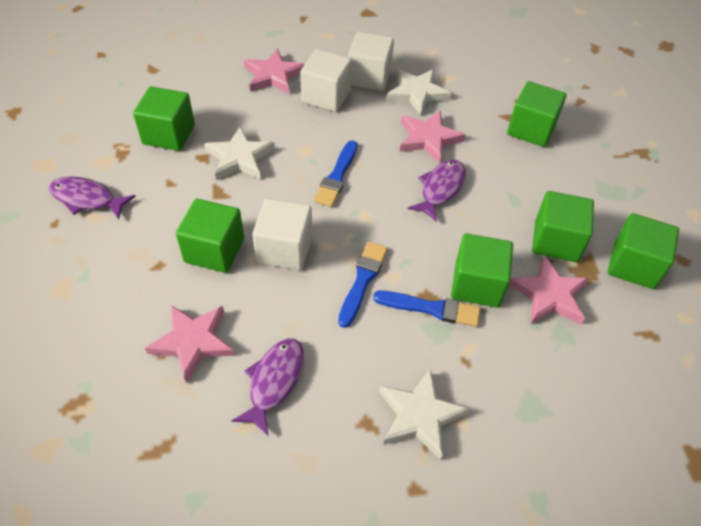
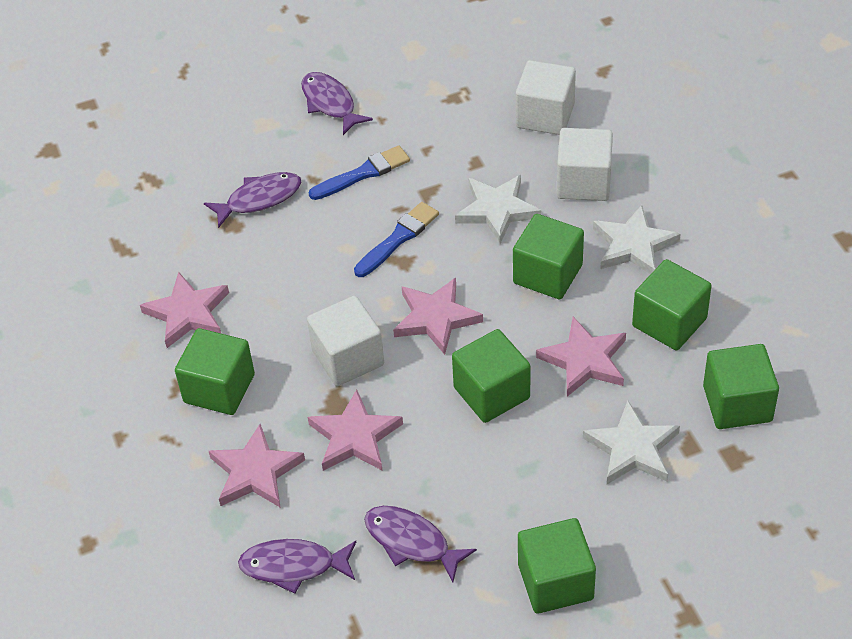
blue brush: 3 -> 2
pink star: 4 -> 5
purple fish: 3 -> 4

